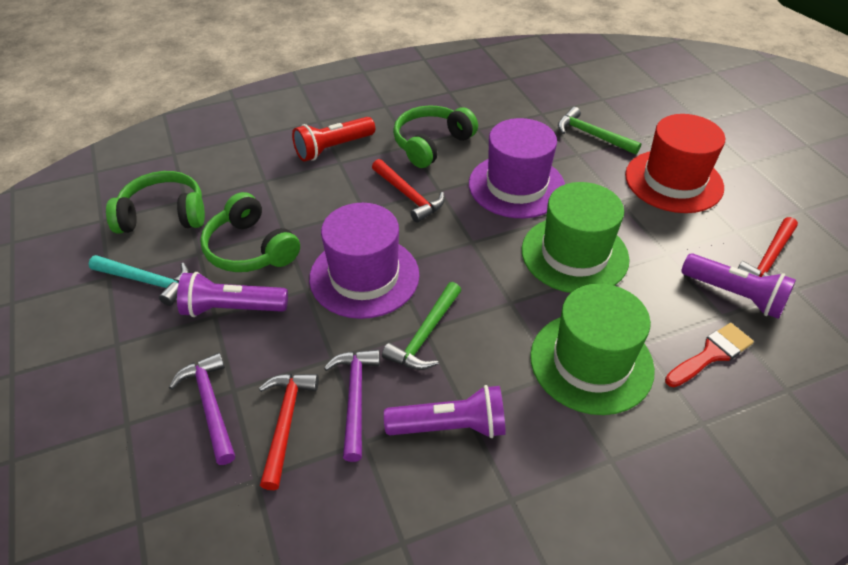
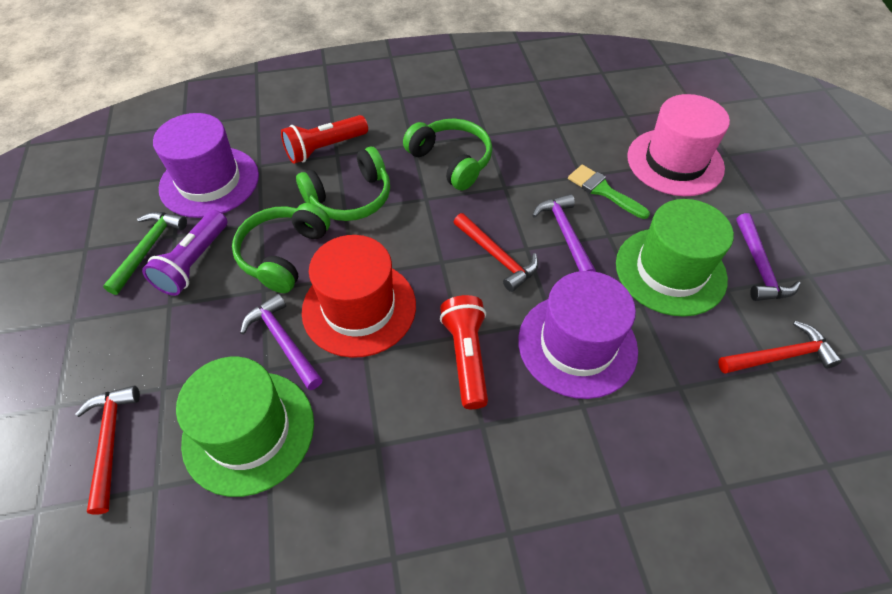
green brush: 0 -> 1
green hammer: 2 -> 1
pink hat: 0 -> 1
purple flashlight: 3 -> 1
purple hammer: 2 -> 3
red brush: 1 -> 0
red flashlight: 1 -> 2
turquoise hammer: 1 -> 0

